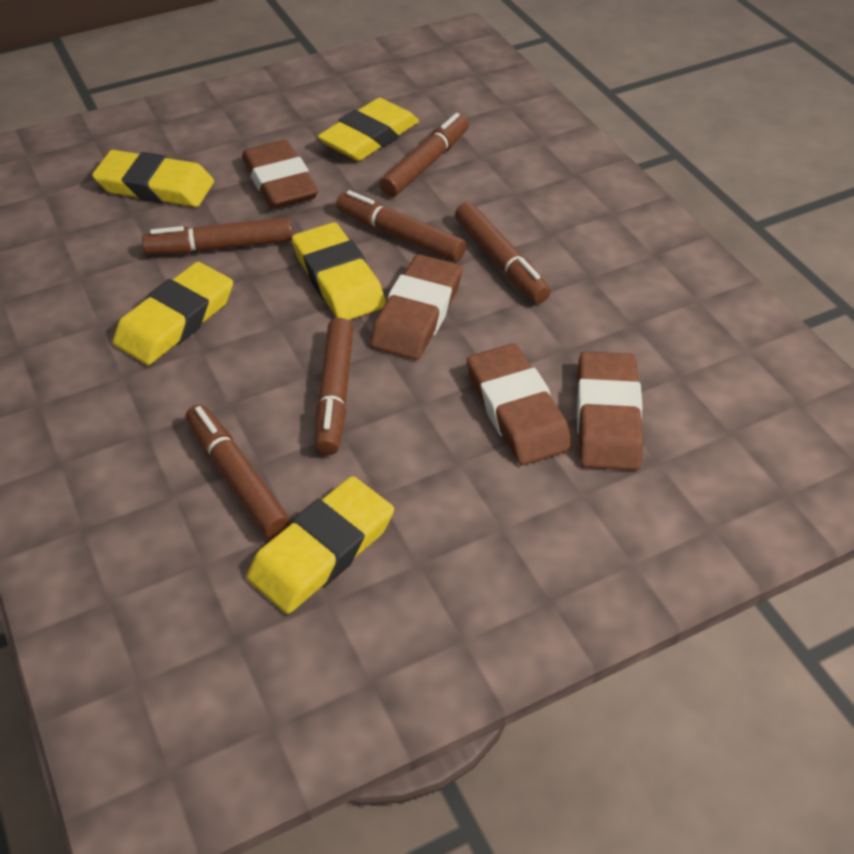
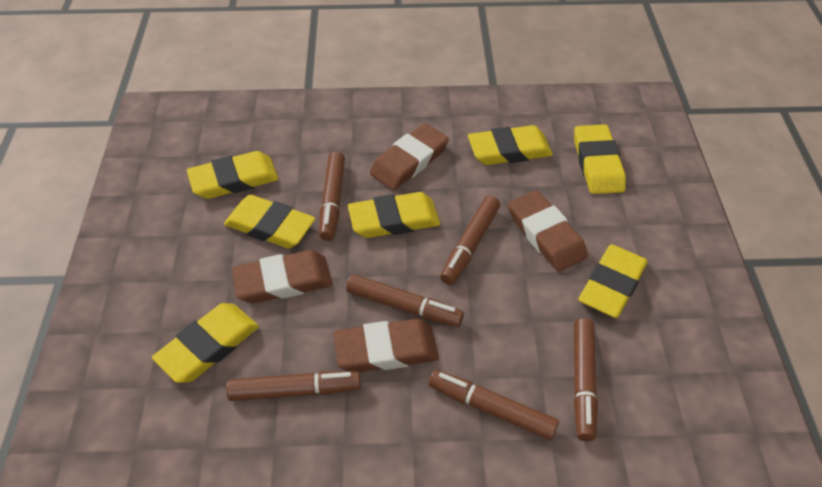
yellow eraser: 5 -> 7

